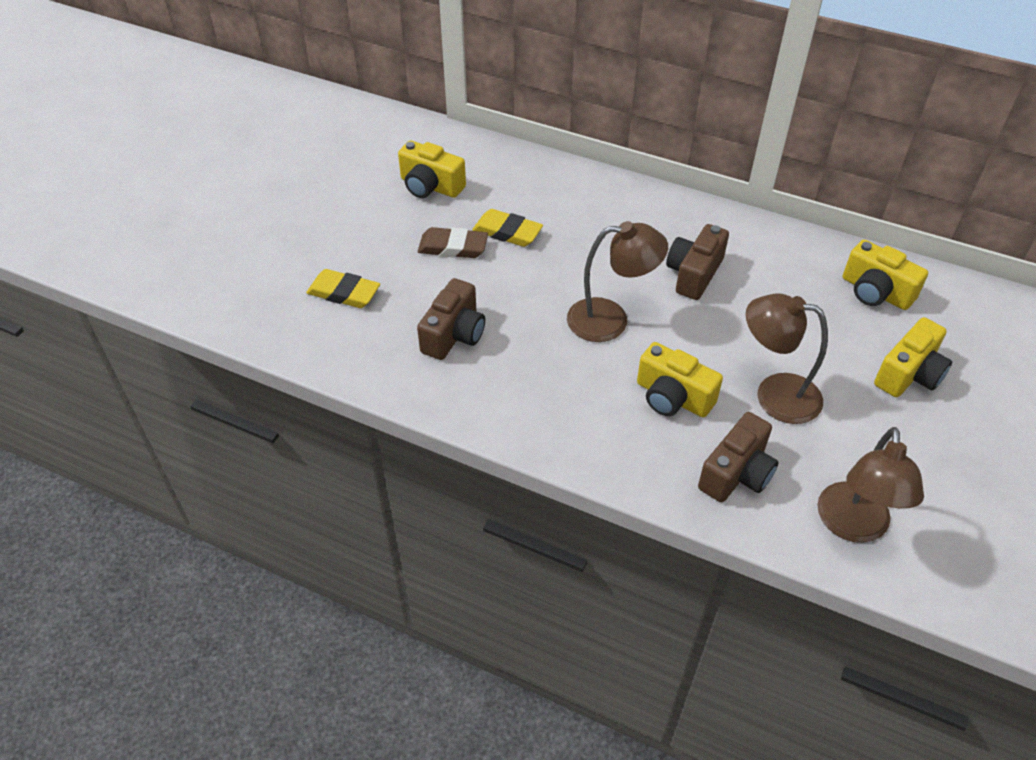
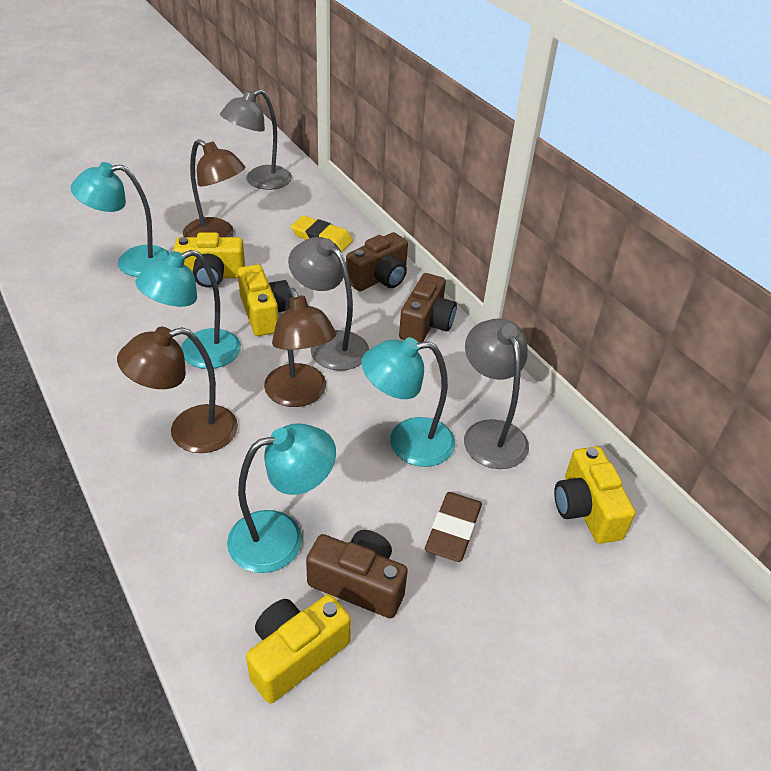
grey lamp: 0 -> 3
turquoise lamp: 0 -> 4
yellow eraser: 2 -> 1

